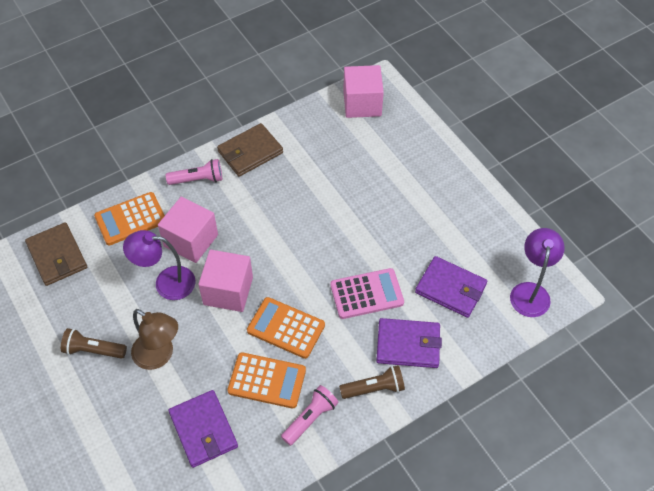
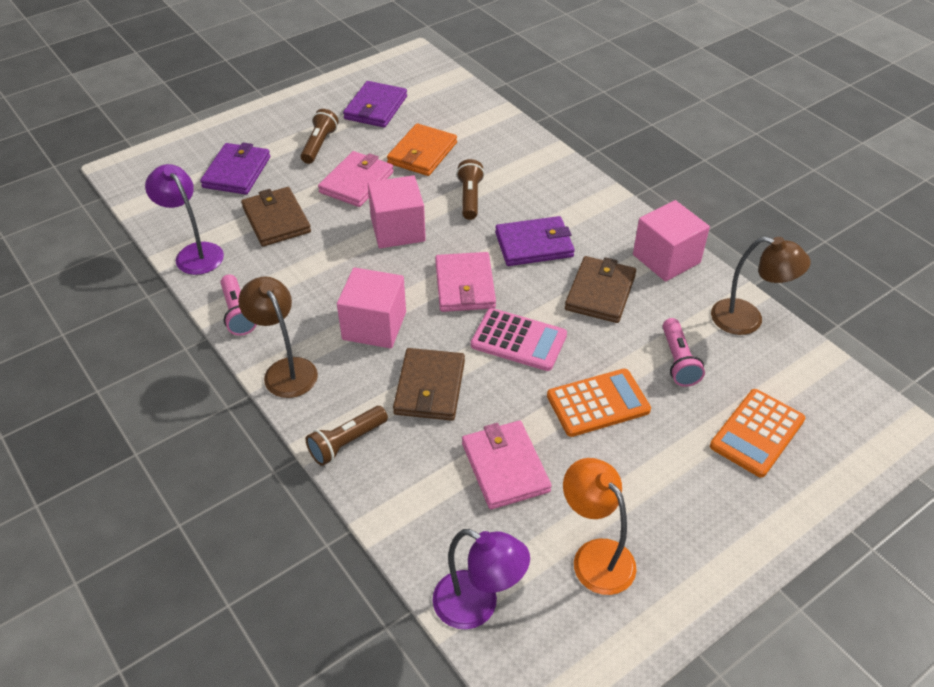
brown flashlight: 2 -> 3
brown lamp: 1 -> 2
brown wallet: 2 -> 3
orange calculator: 3 -> 2
orange lamp: 0 -> 1
orange wallet: 0 -> 1
pink wallet: 0 -> 3

